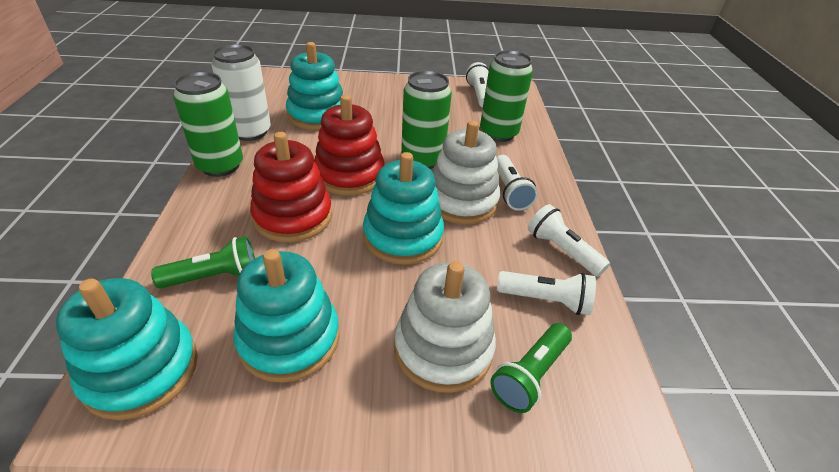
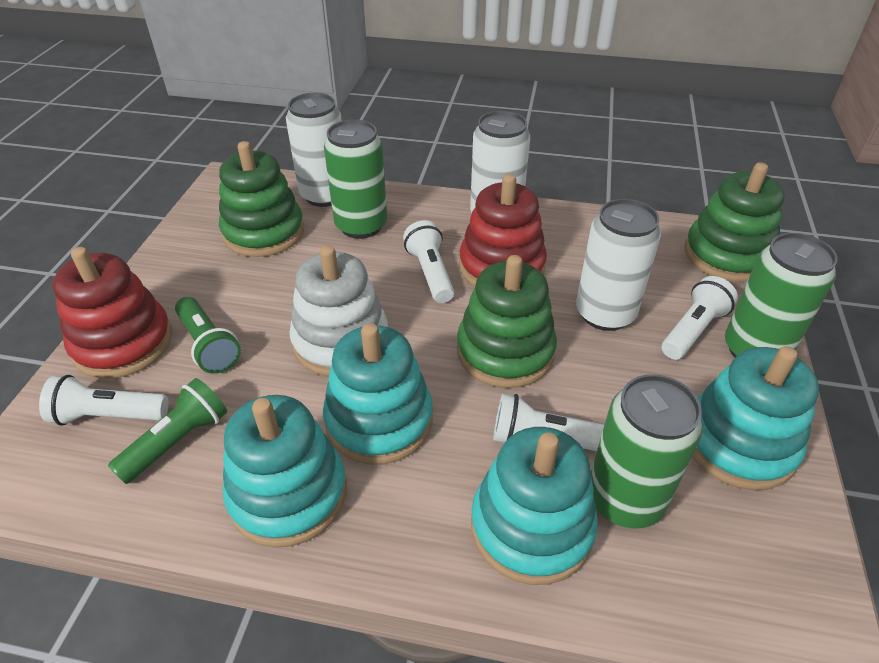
green stacking toy: 0 -> 3
white can: 1 -> 3
white stacking toy: 2 -> 1

